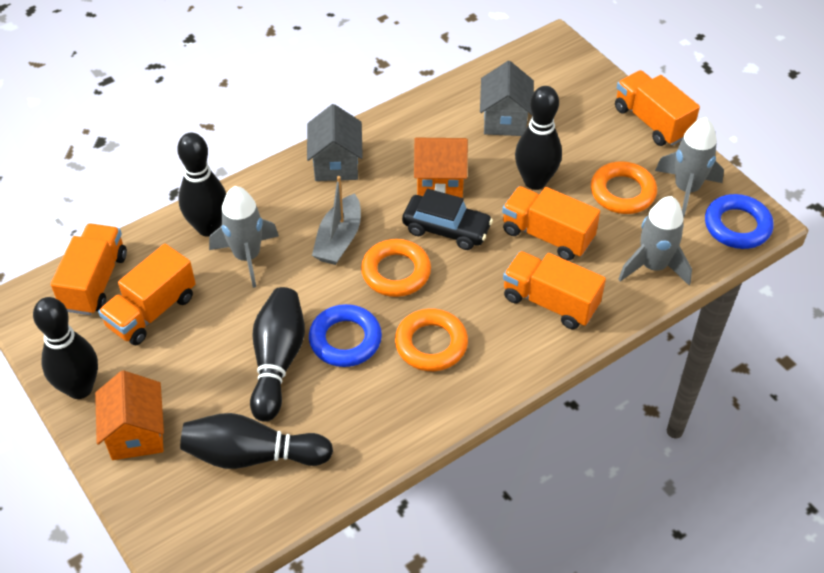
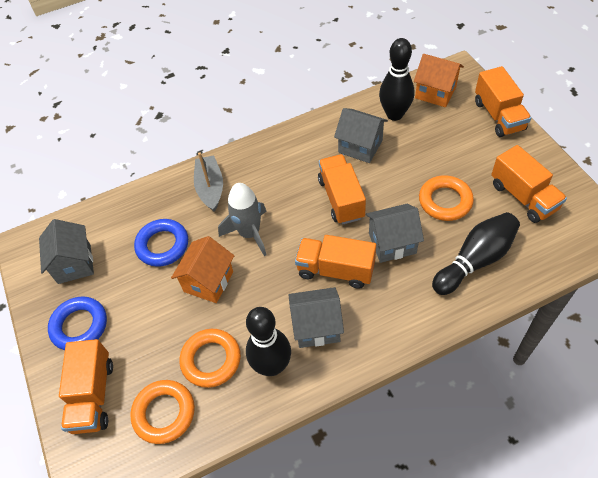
black bowling pin: 5 -> 3
black car: 1 -> 0
grey house: 2 -> 4
grey rocket: 3 -> 1

